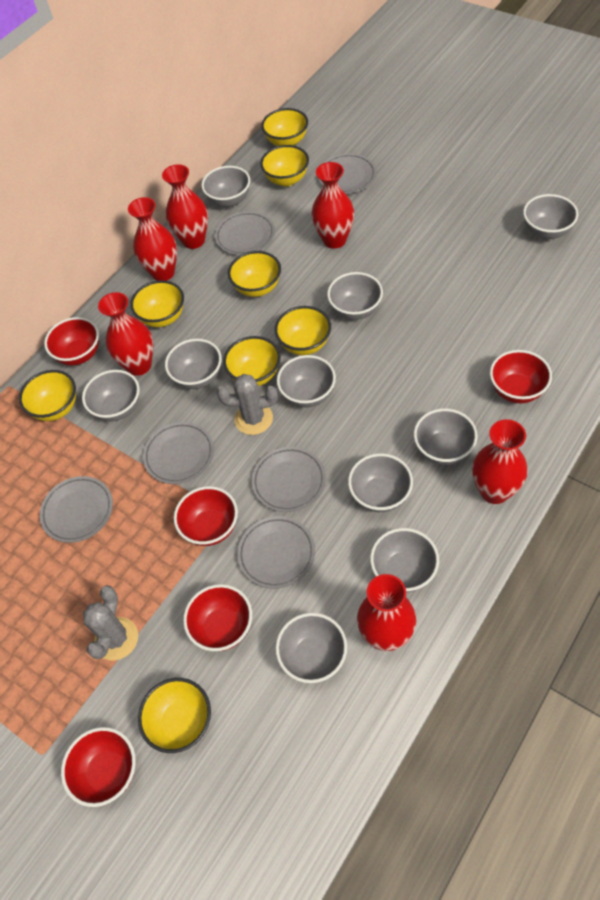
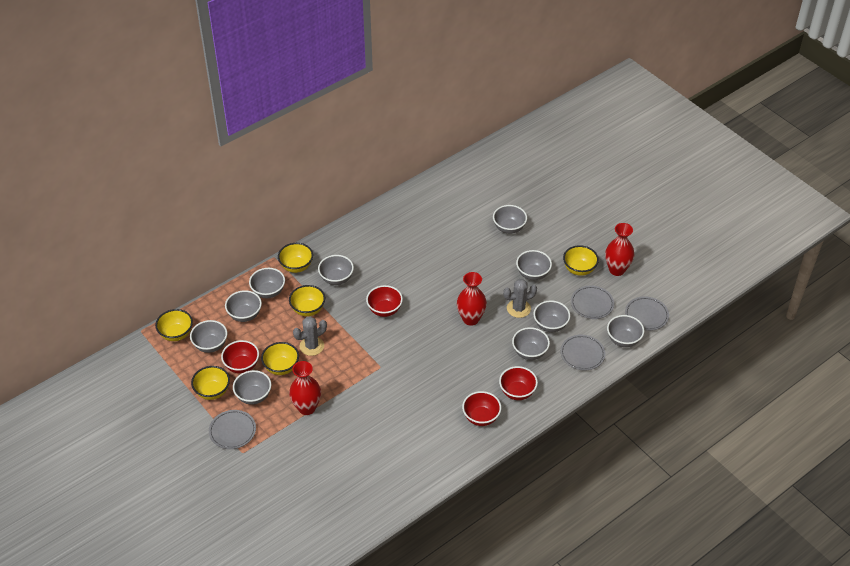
grey plate: 6 -> 4
red bowl: 5 -> 4
red vase: 6 -> 3
yellow bowl: 8 -> 6

